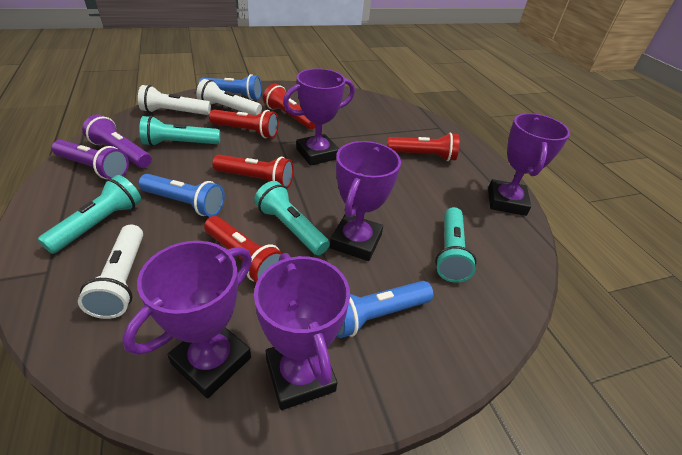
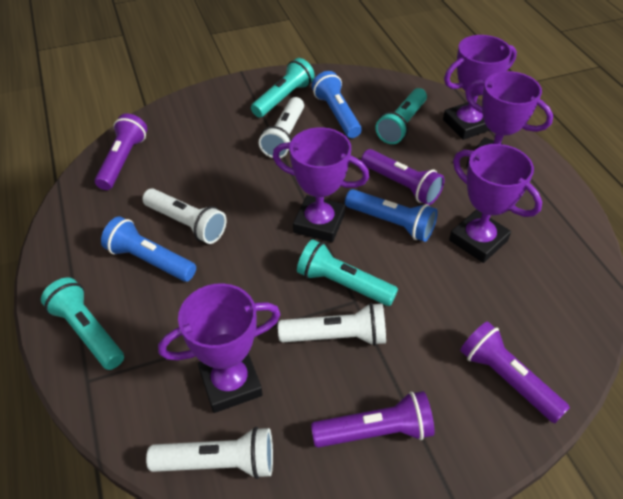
purple flashlight: 2 -> 4
red flashlight: 5 -> 0
white flashlight: 3 -> 4

